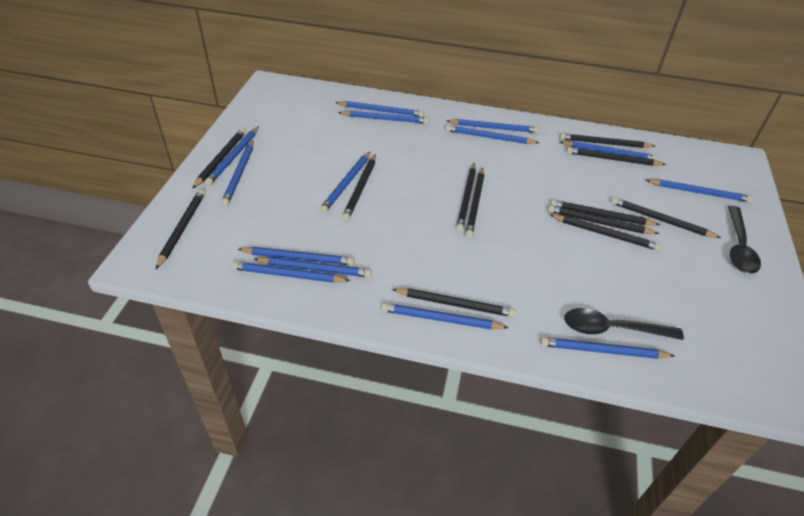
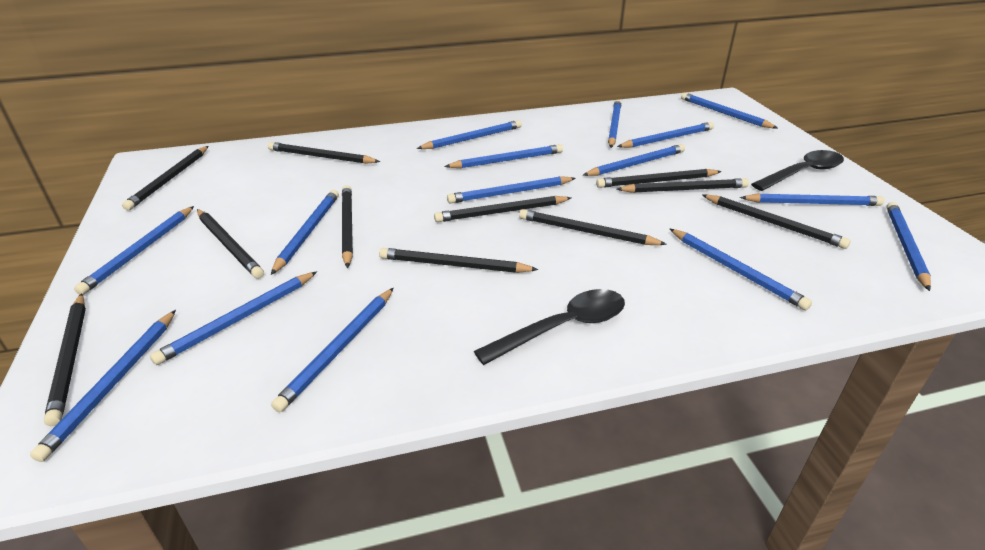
black pencil: 12 -> 11
blue pencil: 14 -> 15

